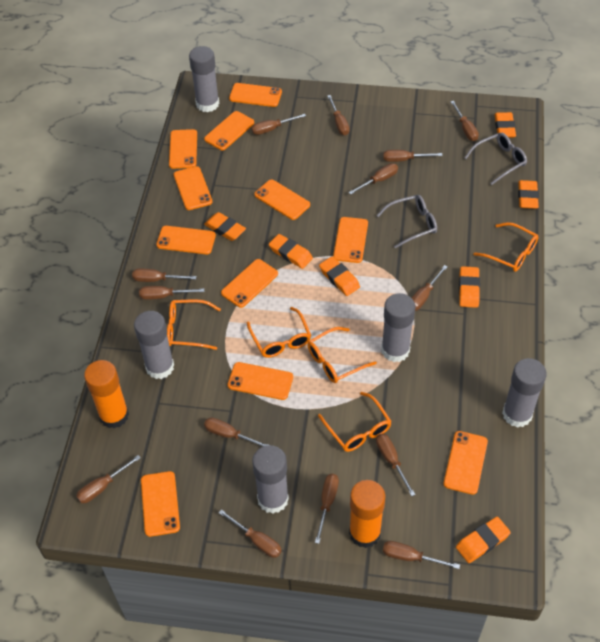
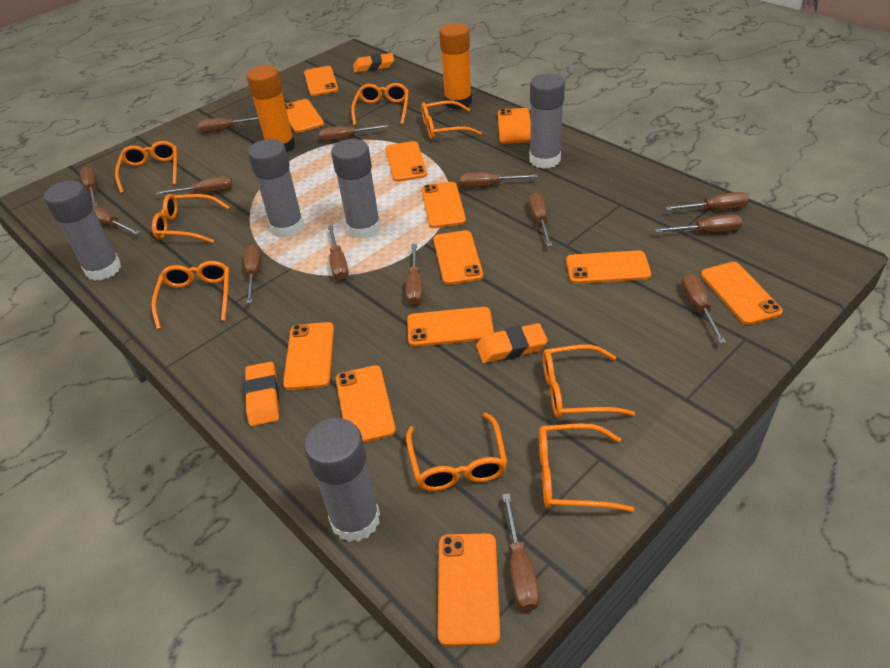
grey glasses: 2 -> 0
orange eraser: 7 -> 3
orange glasses: 5 -> 8
orange phone: 11 -> 12

